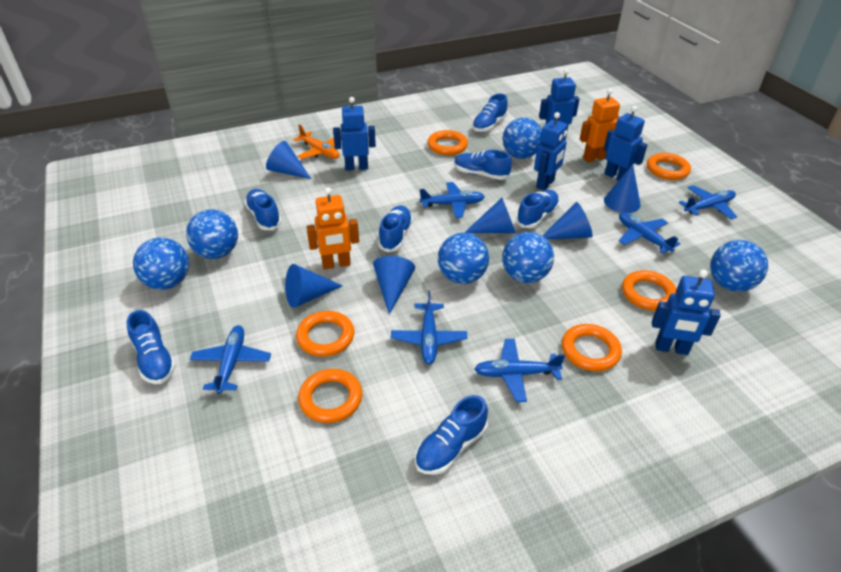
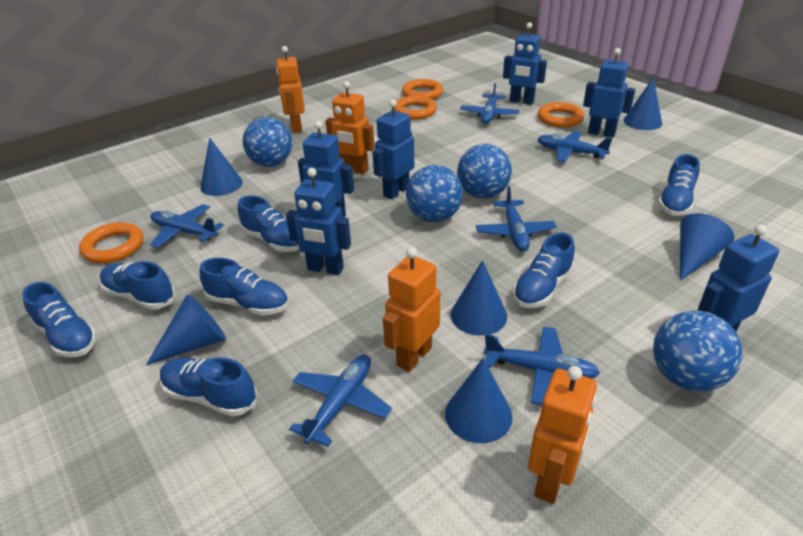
blue ball: 6 -> 4
blue robot: 5 -> 6
orange plane: 1 -> 0
orange ring: 6 -> 4
orange robot: 2 -> 4

